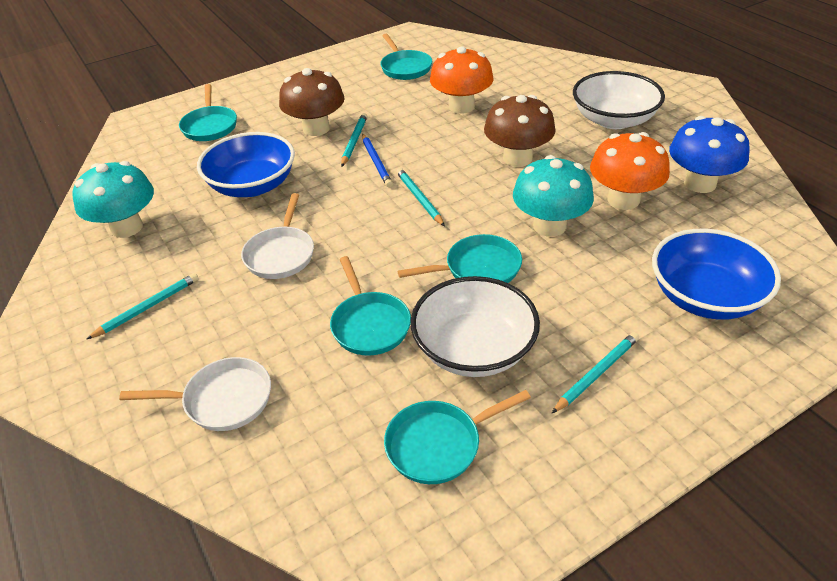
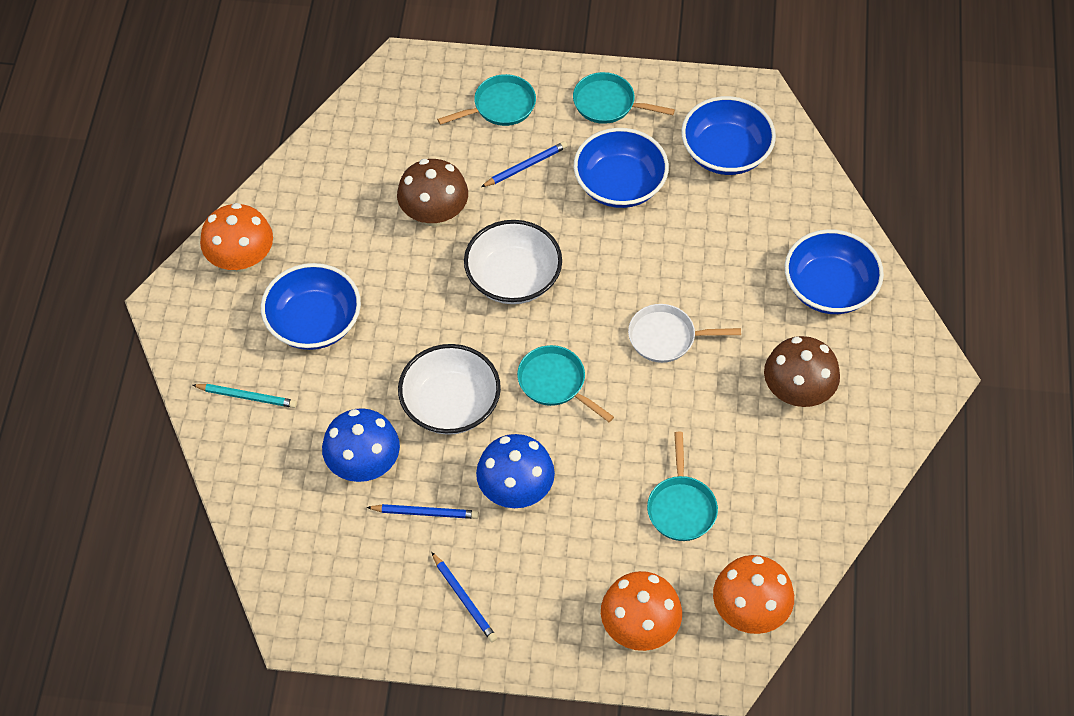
blue bowl: 2 -> 4
blue mushroom: 1 -> 2
blue pencil: 1 -> 3
orange mushroom: 2 -> 3
turquoise mushroom: 2 -> 0
turquoise pan: 5 -> 4
turquoise pencil: 4 -> 1
white pan: 2 -> 1

